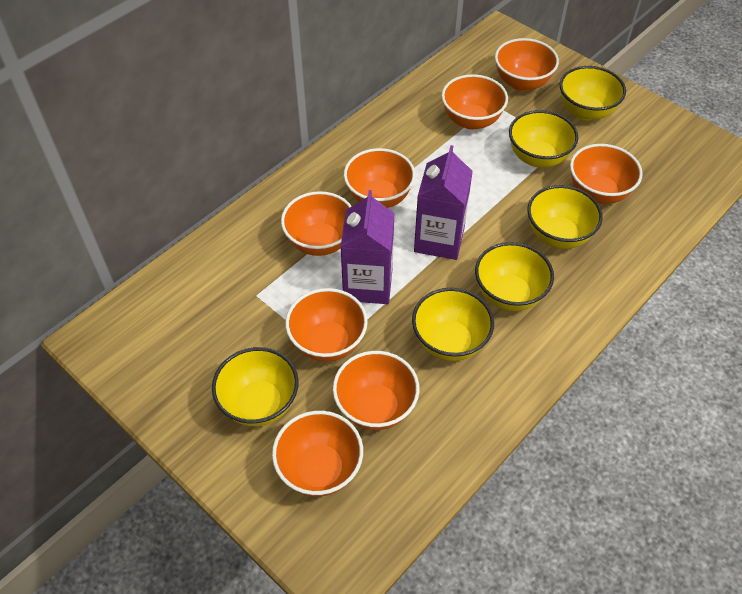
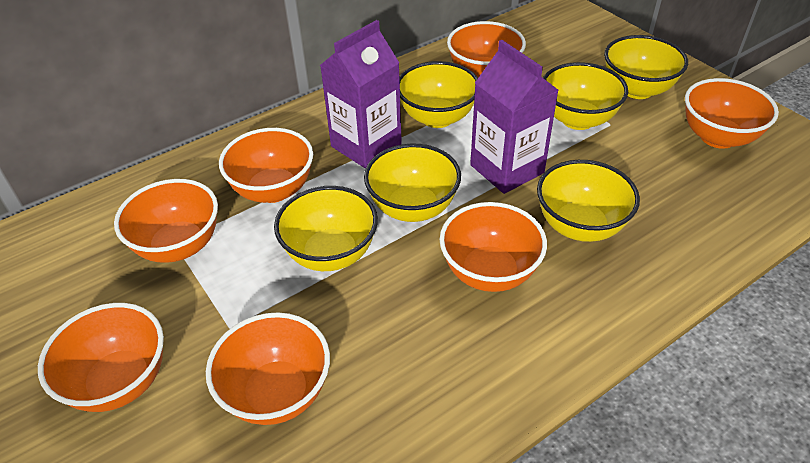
orange bowl: 8 -> 7

